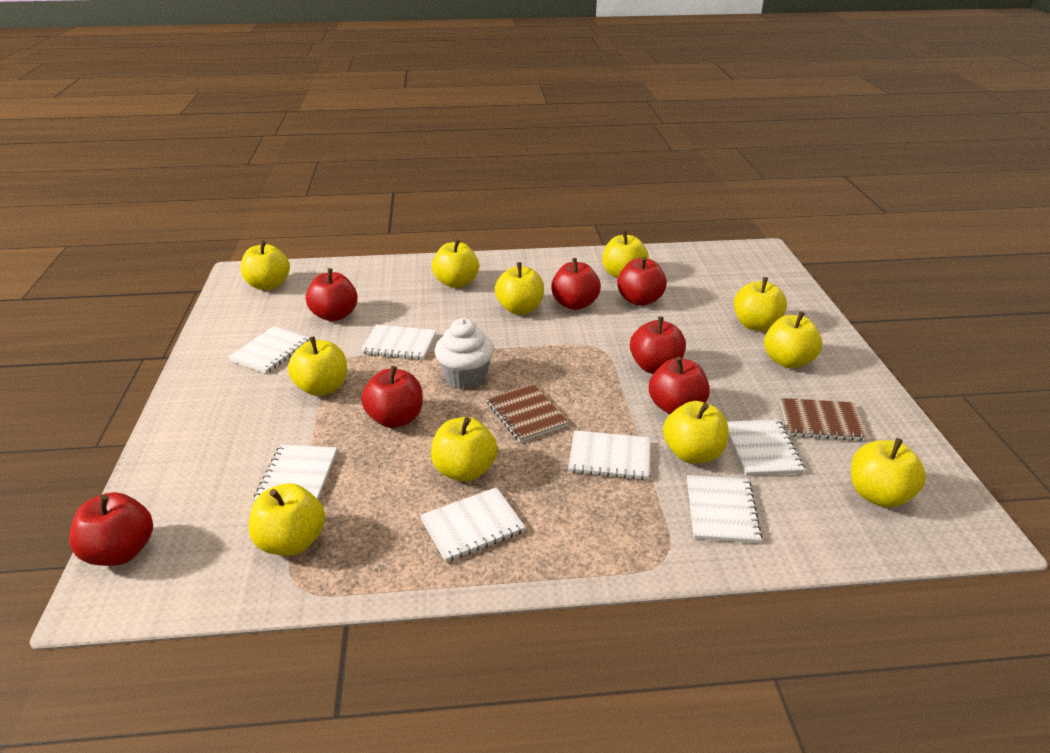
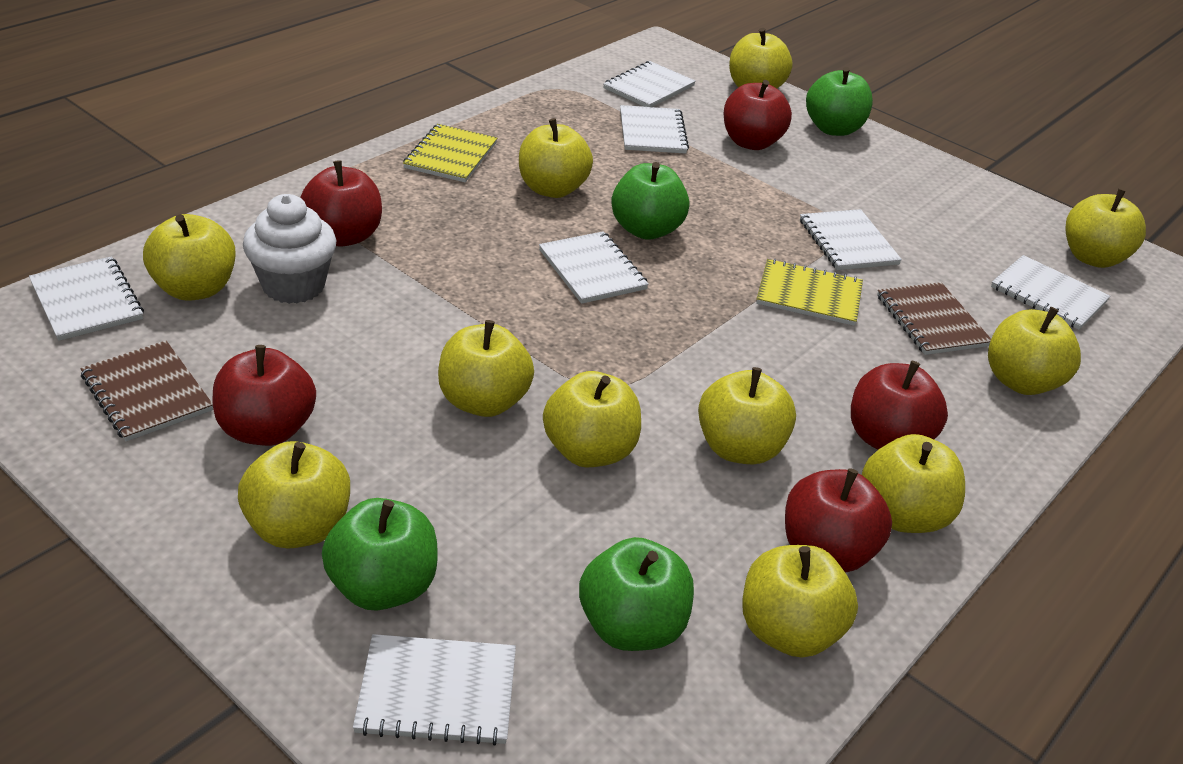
green apple: 0 -> 4
red apple: 7 -> 5
yellow notebook: 0 -> 2

